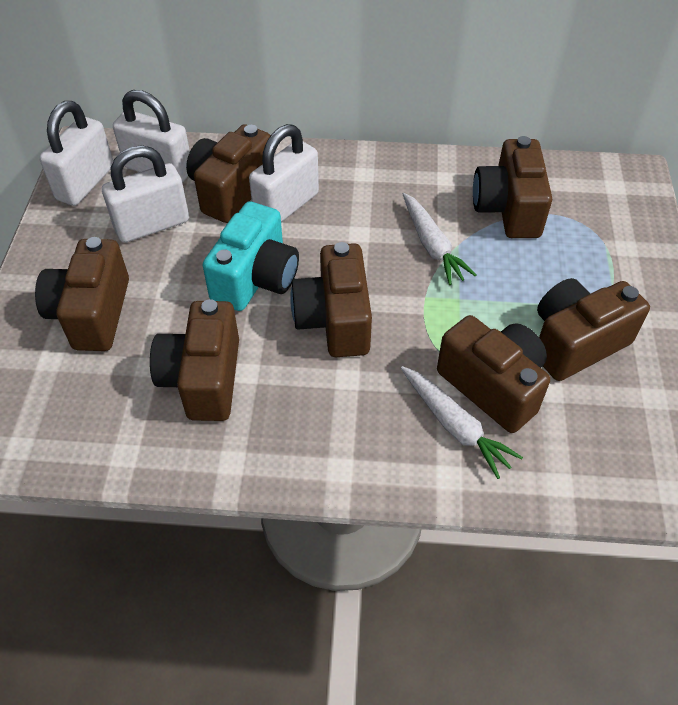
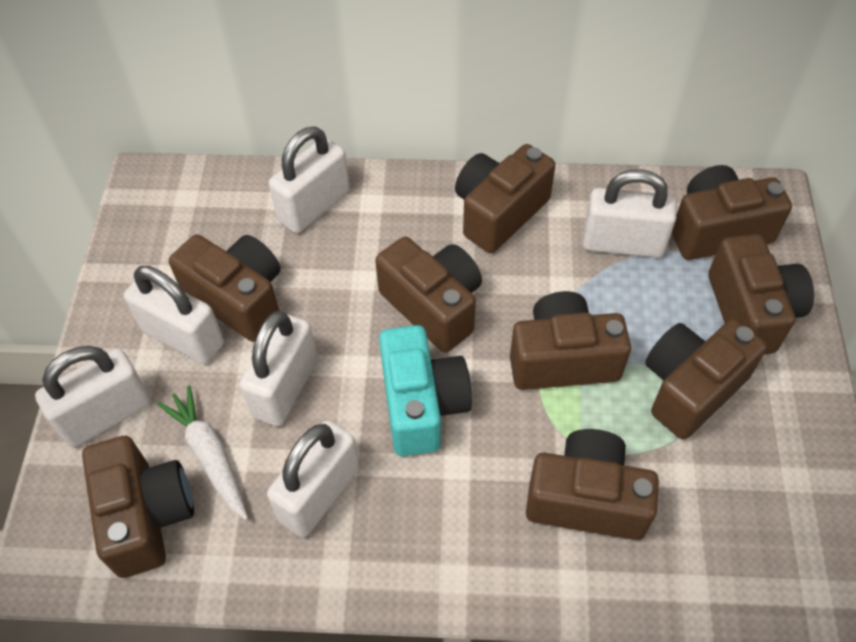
brown camera: 7 -> 9
white carrot: 2 -> 1
white padlock: 4 -> 6

